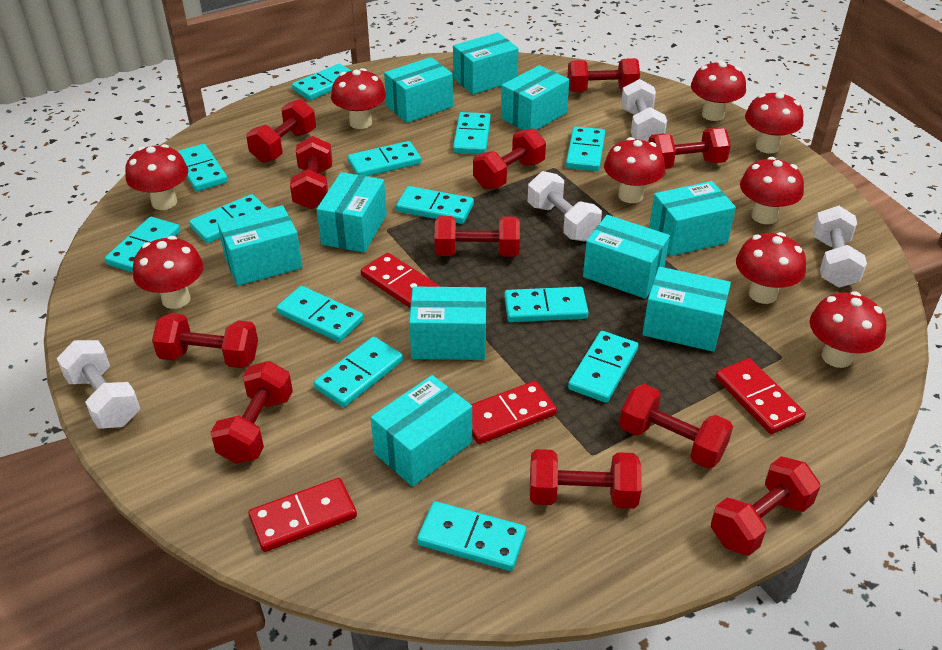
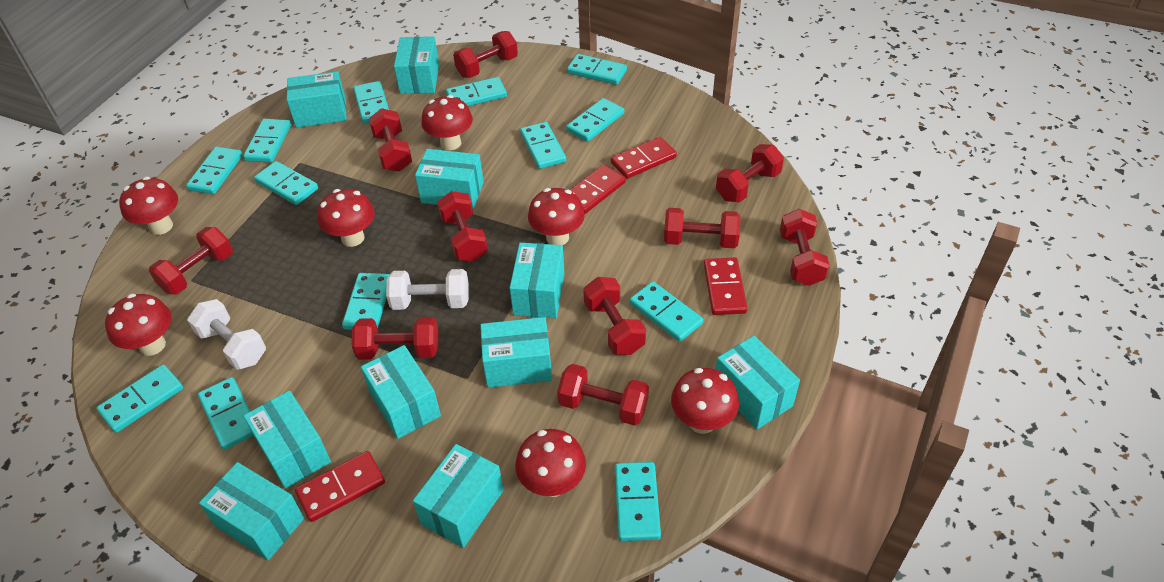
red dumbbell: 11 -> 10
red mushroom: 9 -> 7
white dumbbell: 4 -> 2

